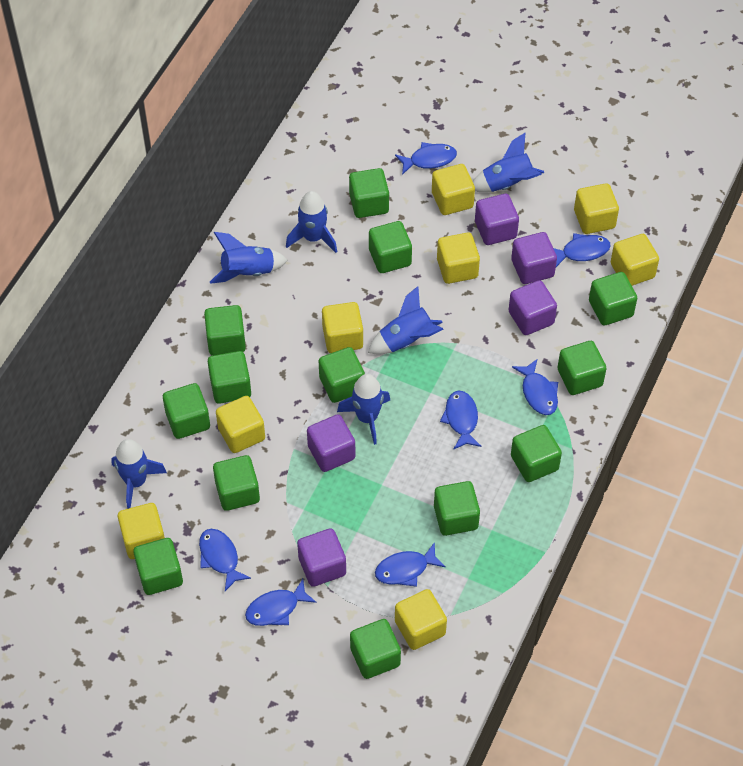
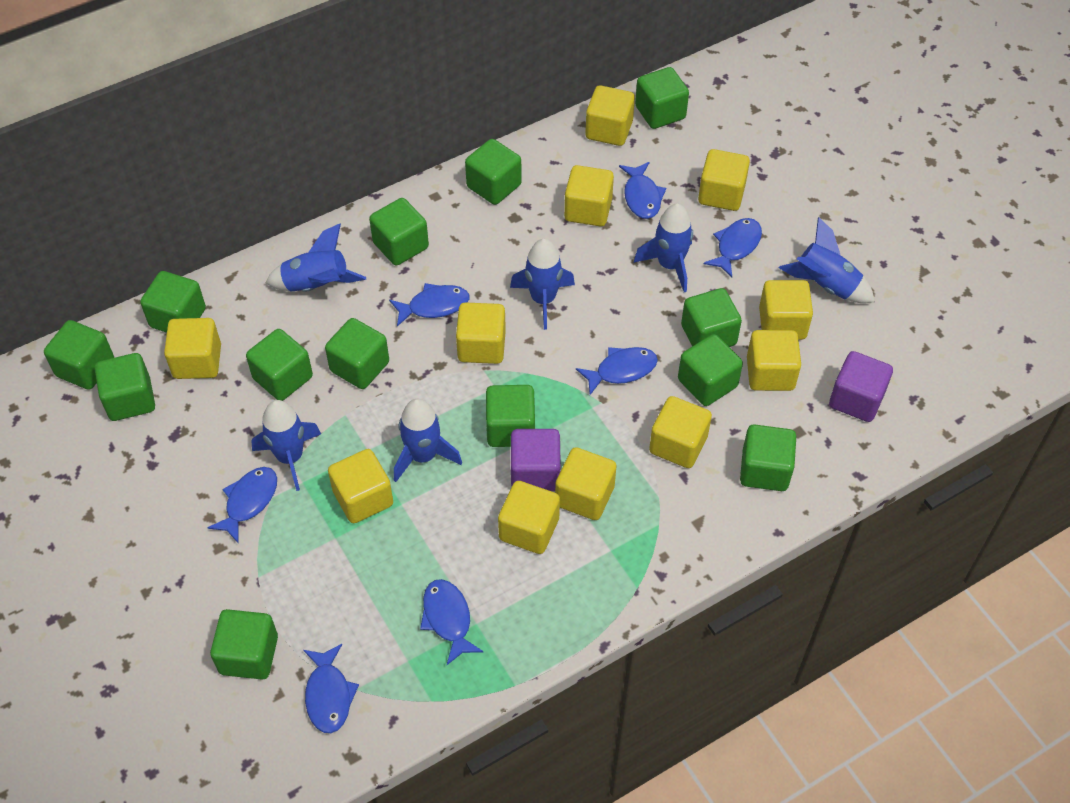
purple cube: 5 -> 2
yellow cube: 8 -> 11

